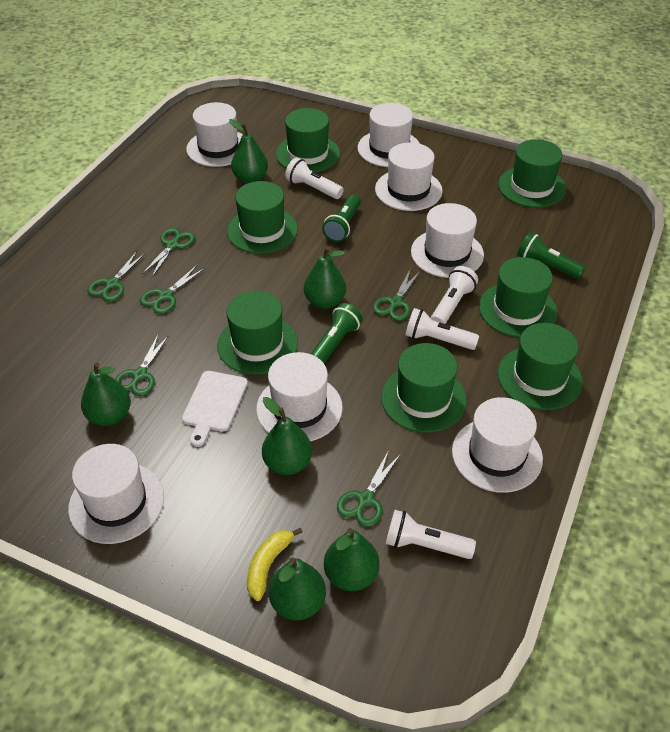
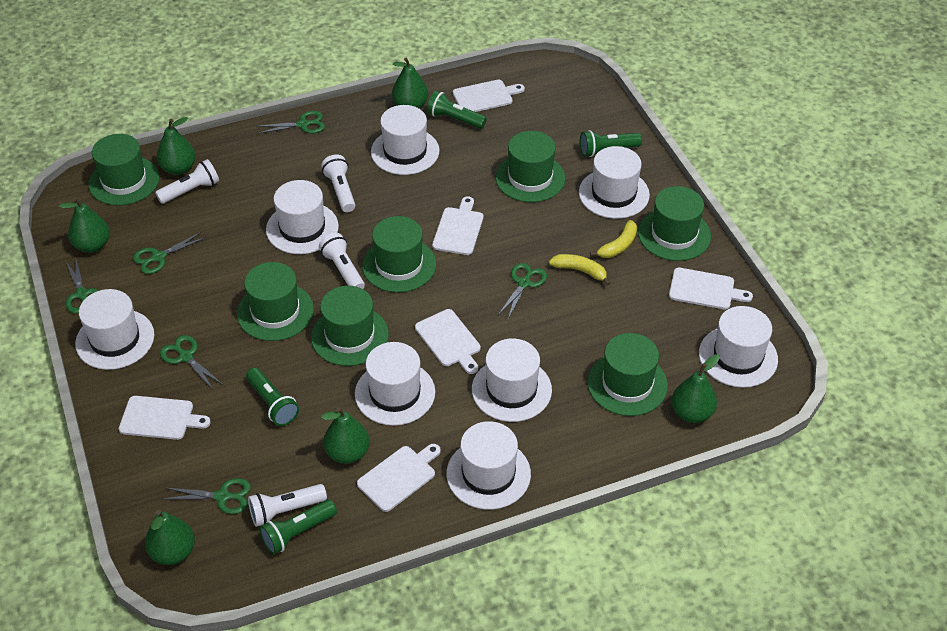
green flashlight: 3 -> 4
white cutting board: 1 -> 6
white hat: 7 -> 8
yellow banana: 1 -> 2

